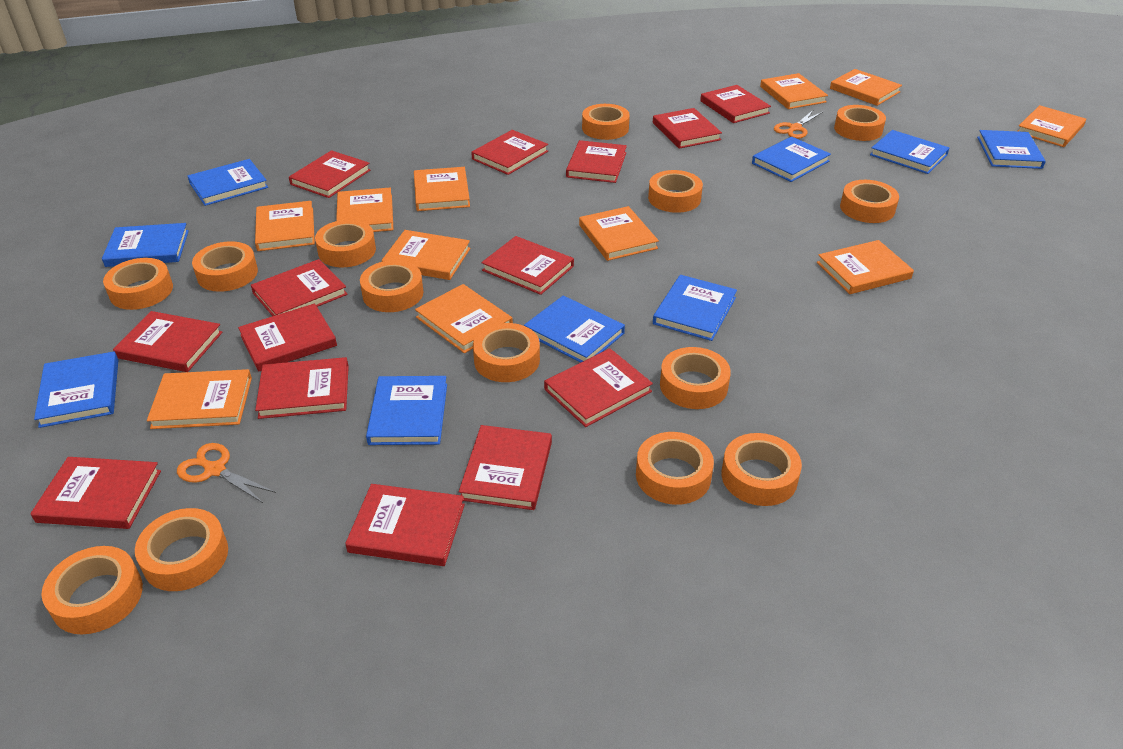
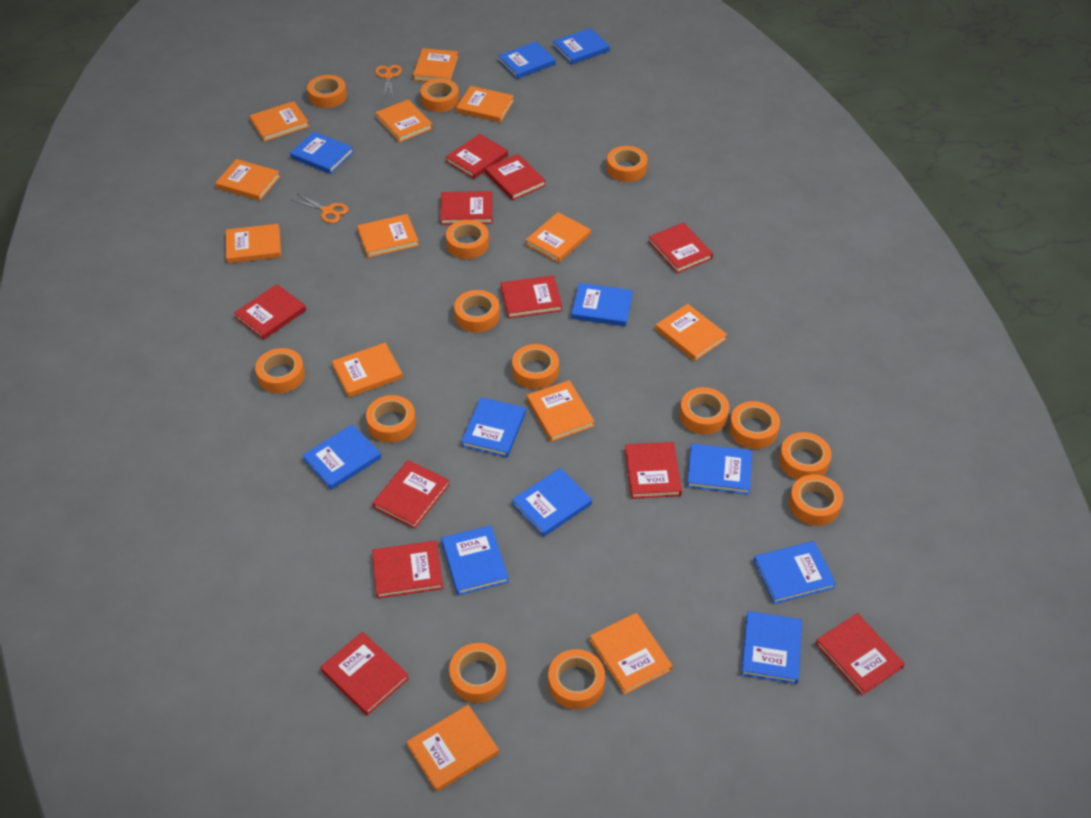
blue book: 9 -> 11
orange book: 11 -> 13
red book: 14 -> 11

